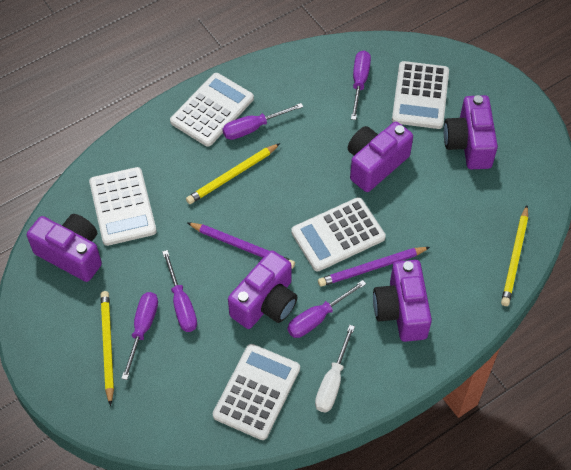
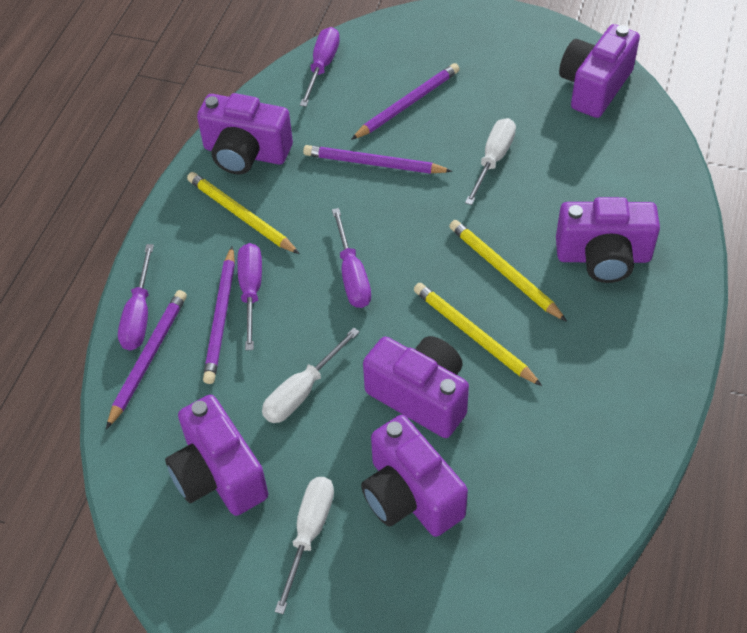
purple camera: 5 -> 6
purple pencil: 2 -> 4
purple screwdriver: 5 -> 4
white calculator: 5 -> 0
white screwdriver: 1 -> 3

